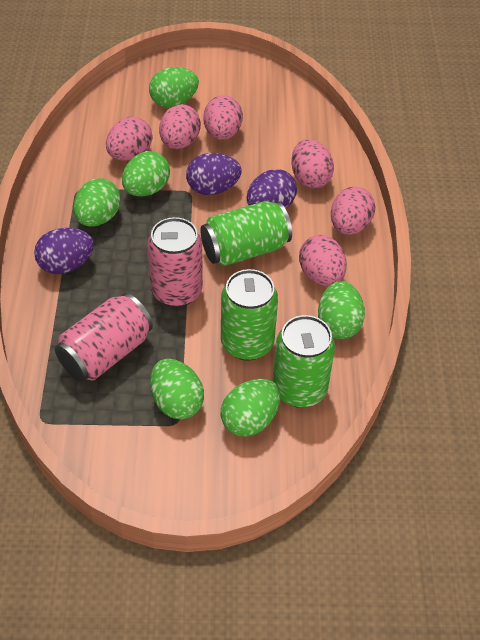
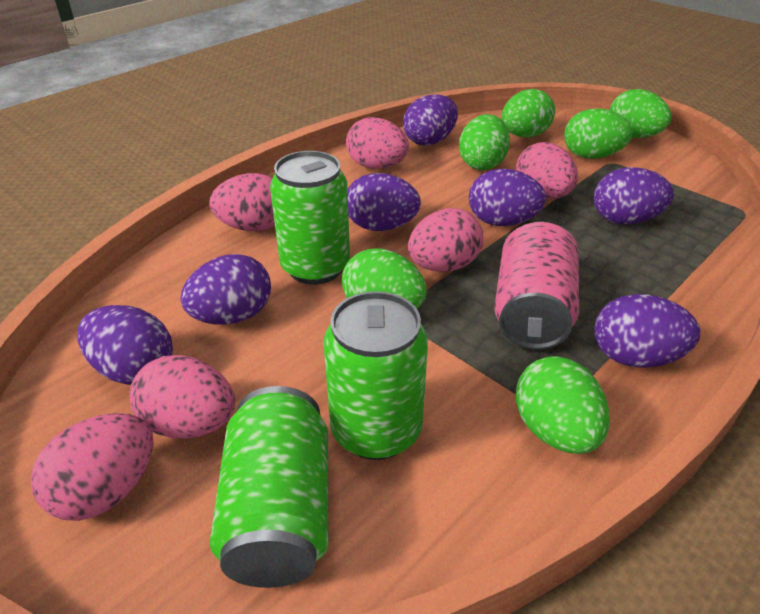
pink can: 2 -> 1
purple egg: 3 -> 7

